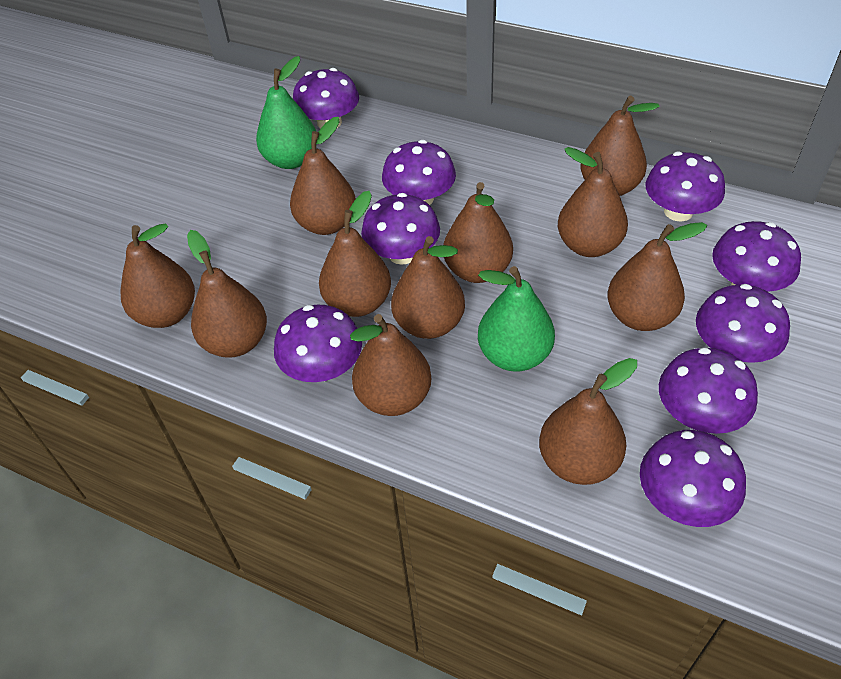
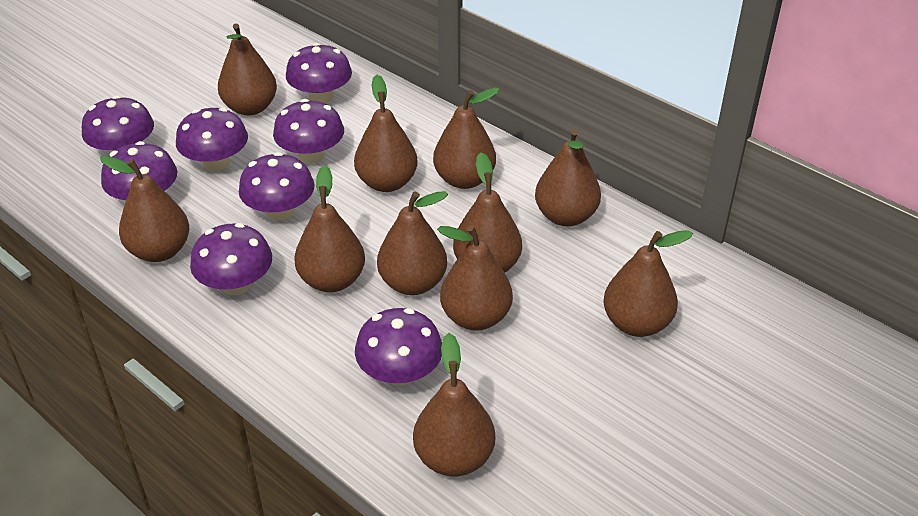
green pear: 2 -> 0
purple mushroom: 9 -> 8

